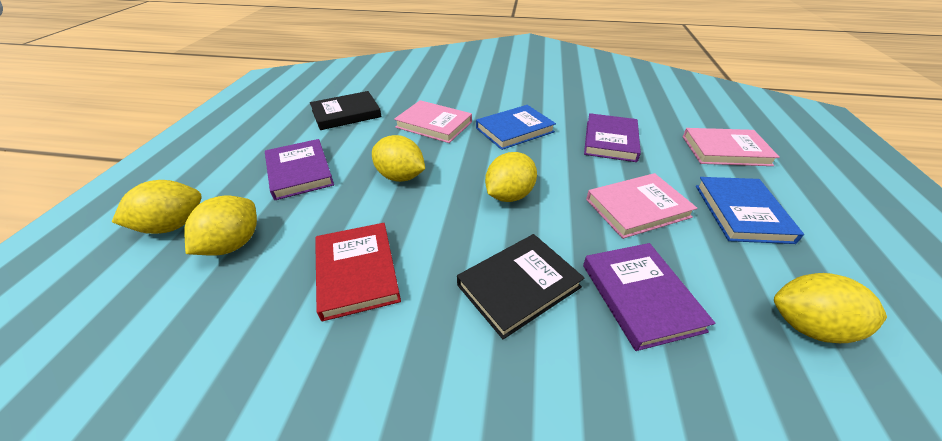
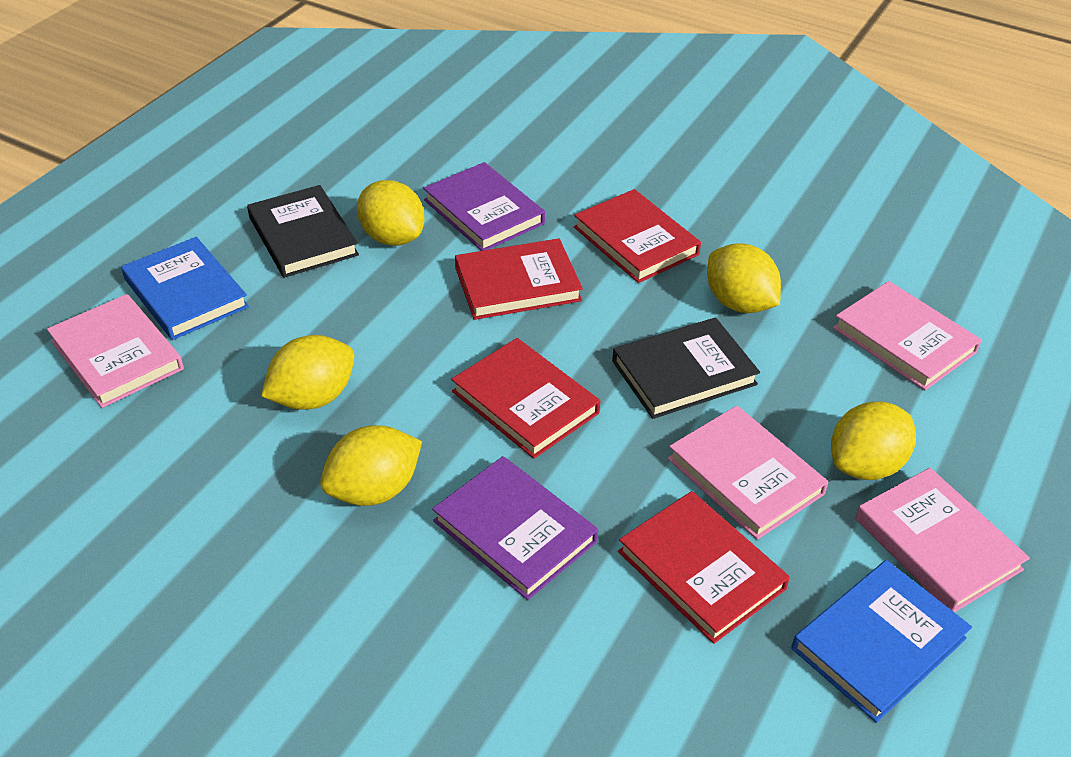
pink book: 3 -> 4
purple book: 3 -> 2
red book: 1 -> 4

